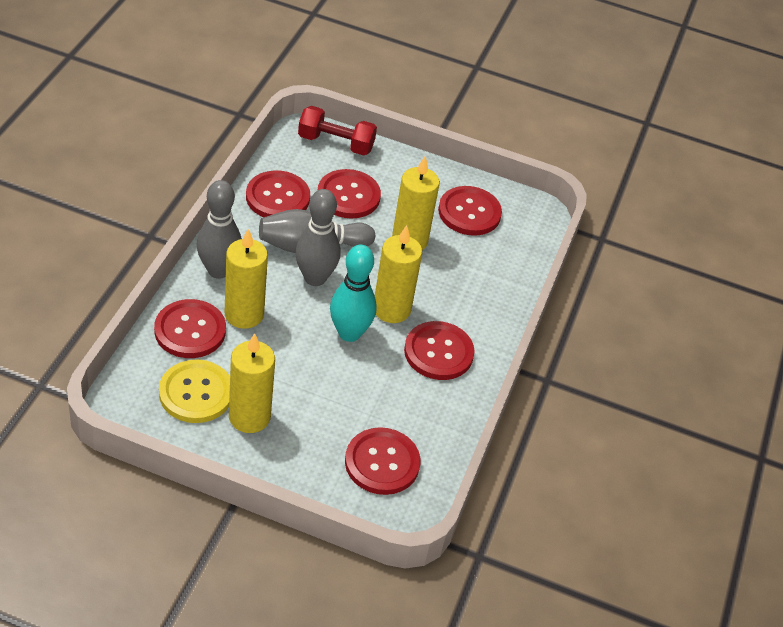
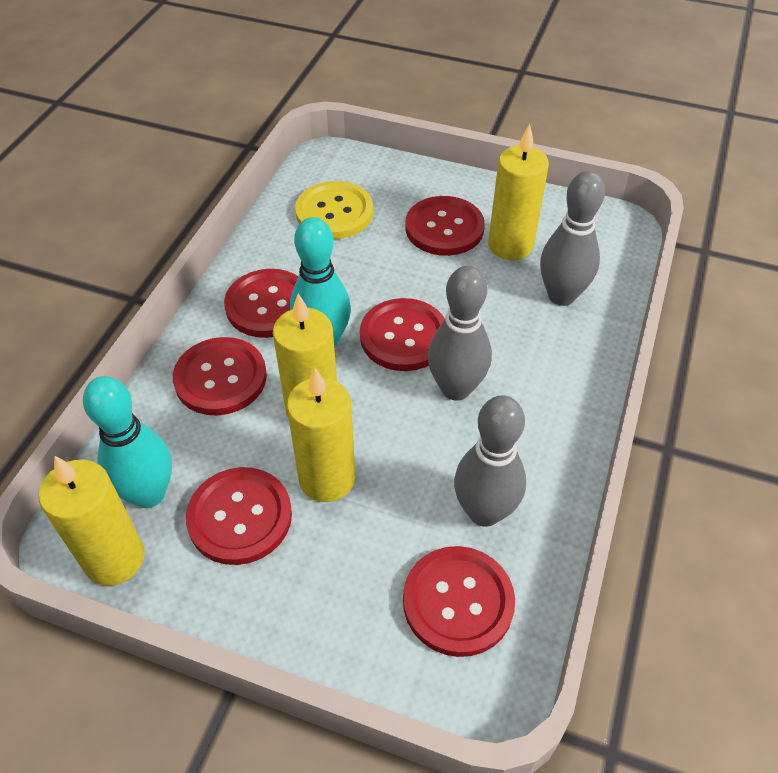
red dumbbell: 1 -> 0
turquoise bowling pin: 1 -> 2

